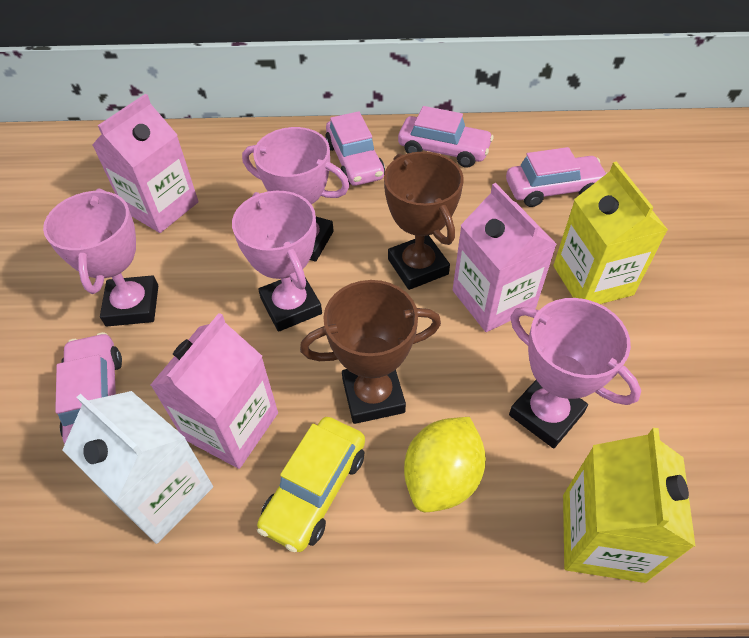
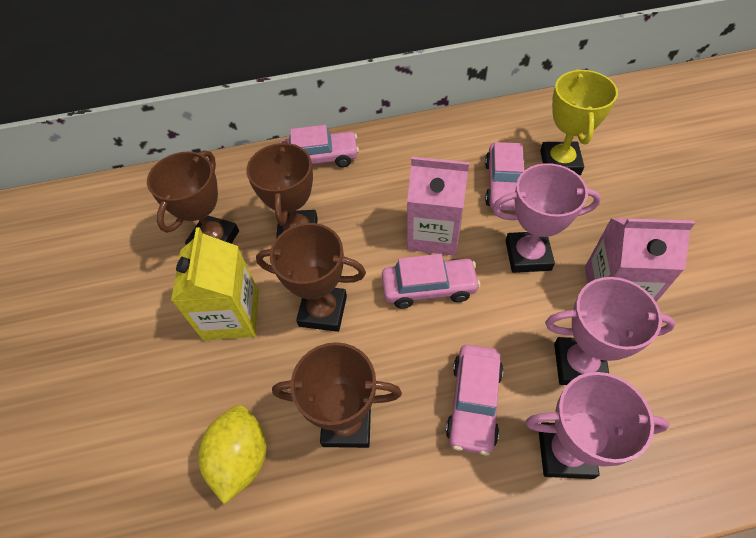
brown trophy: 2 -> 4
pink carton: 3 -> 2
pink trophy: 4 -> 3
white carton: 1 -> 0
yellow car: 1 -> 0
yellow carton: 2 -> 1
yellow trophy: 0 -> 1

